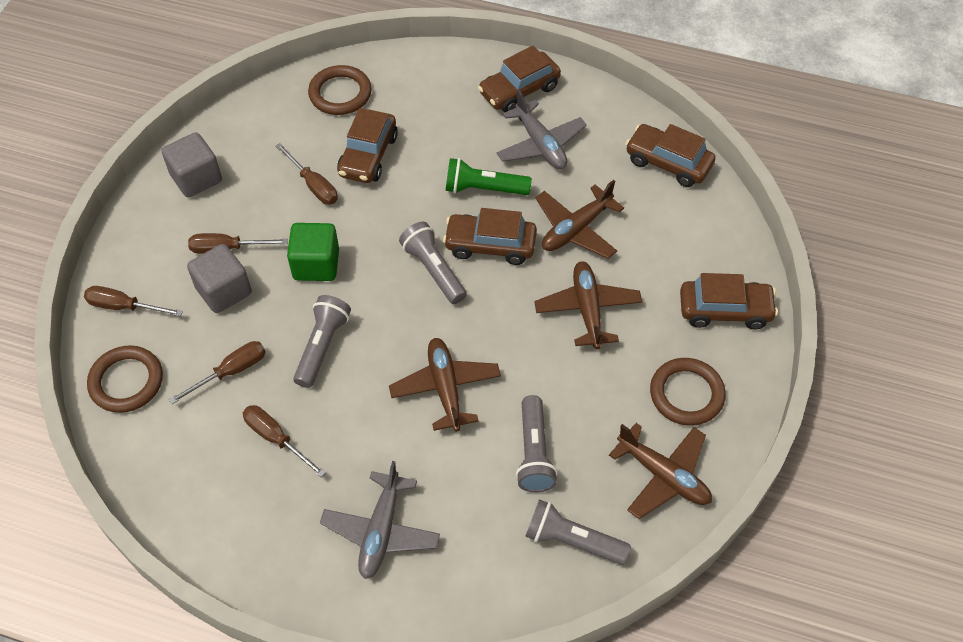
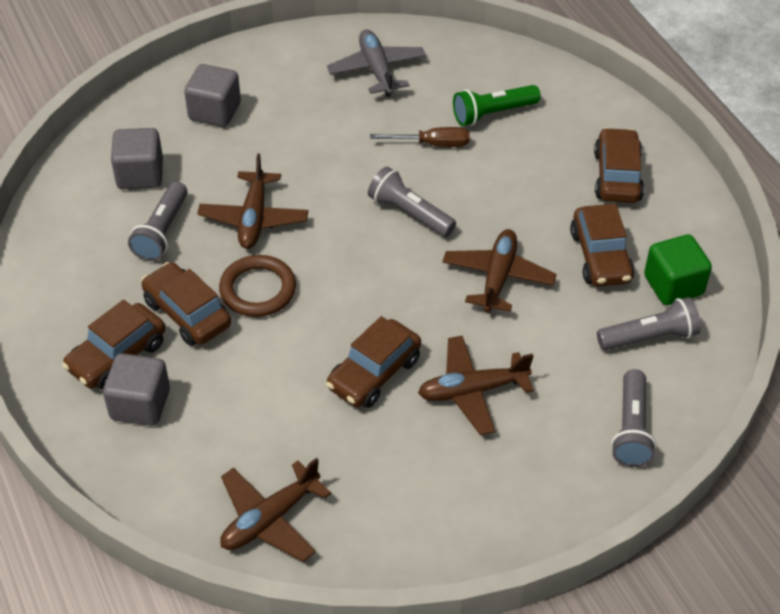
brown ring: 3 -> 1
brown screwdriver: 5 -> 1
grey cube: 2 -> 3
grey plane: 2 -> 1

